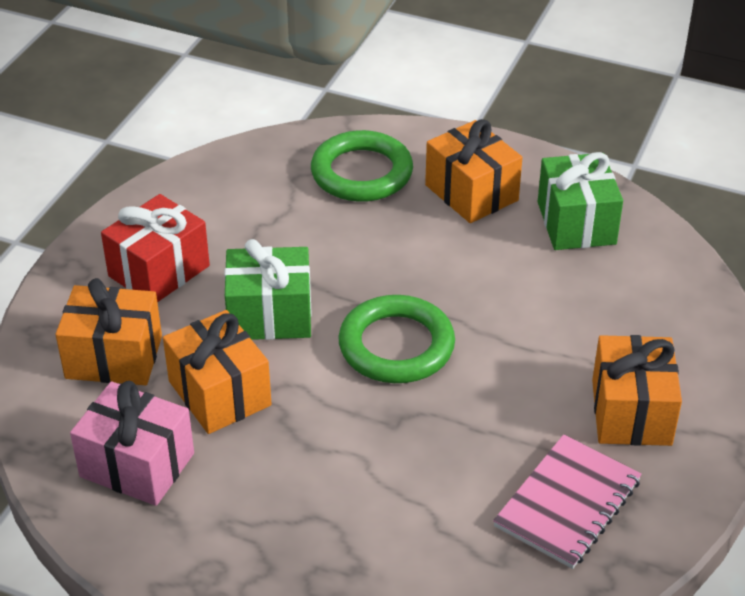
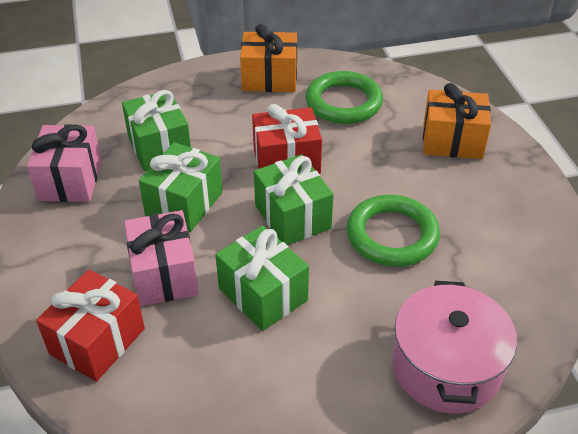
green gift: 2 -> 4
orange gift: 4 -> 2
pink gift: 1 -> 2
pink notebook: 1 -> 0
pink pot: 0 -> 1
red gift: 1 -> 2

